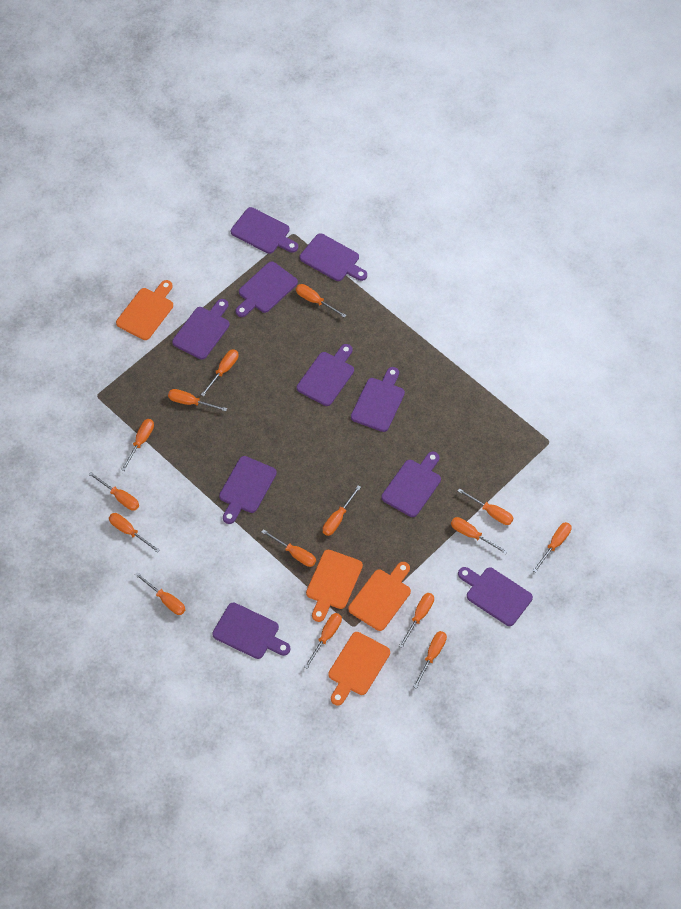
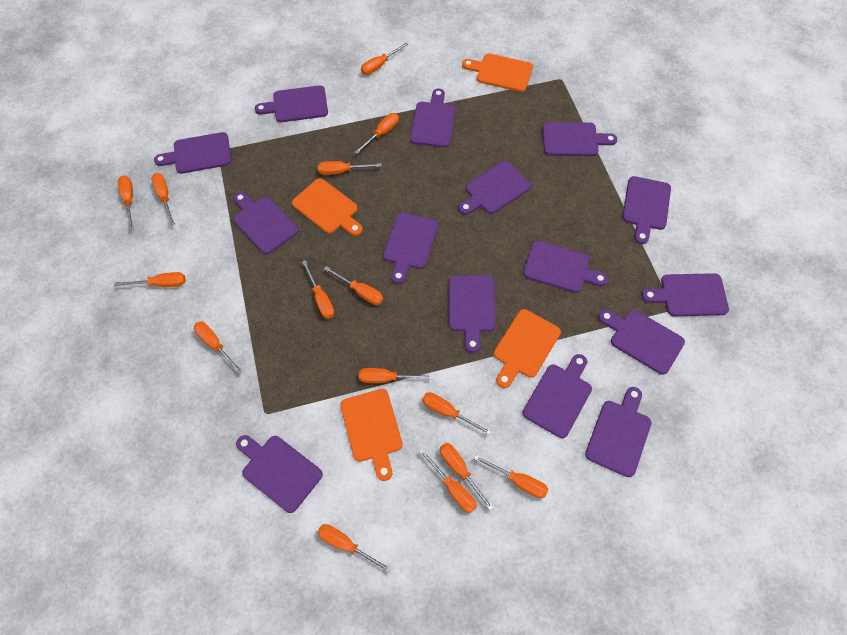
purple cutting board: 10 -> 15

